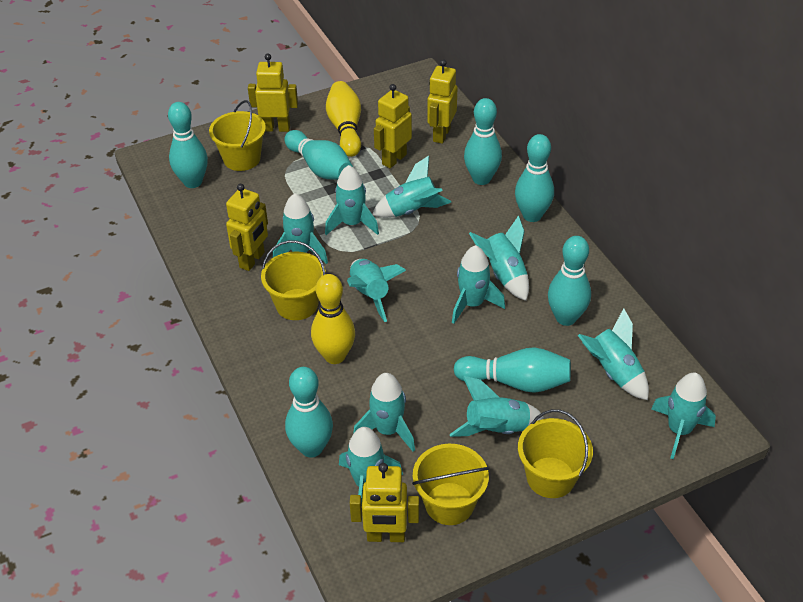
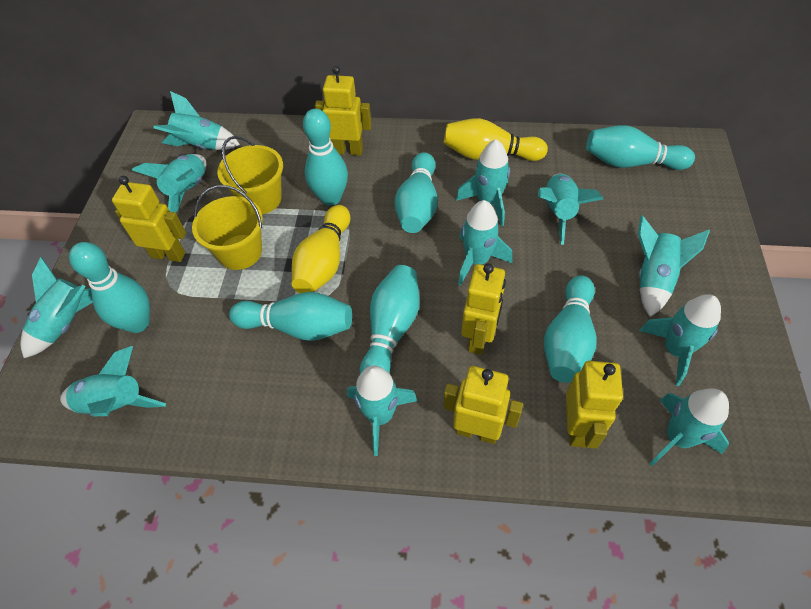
yellow bucket: 4 -> 2

